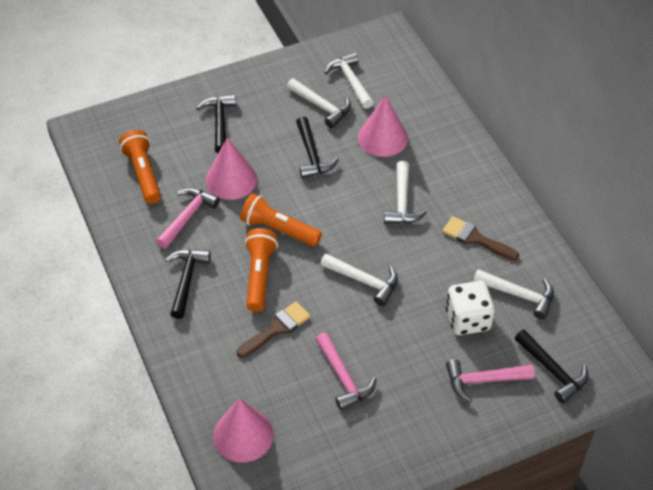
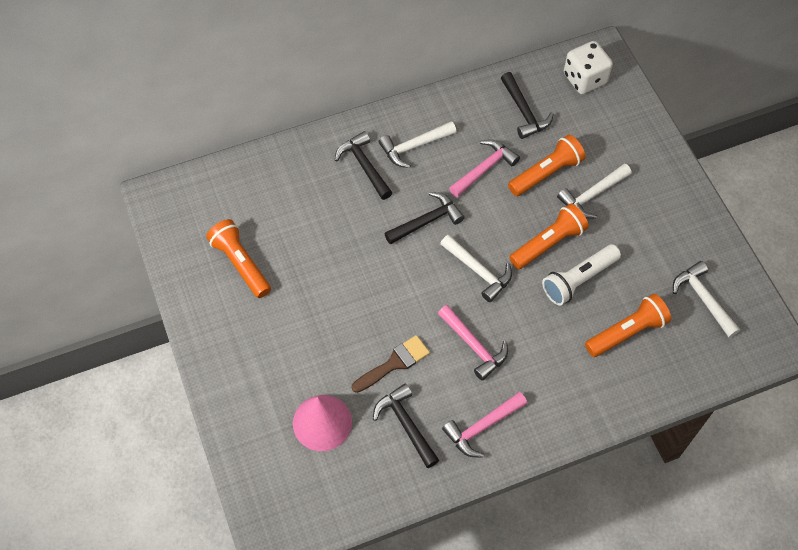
brown brush: 2 -> 1
orange flashlight: 3 -> 4
pink cone: 3 -> 1
white flashlight: 0 -> 1
white hammer: 5 -> 4

